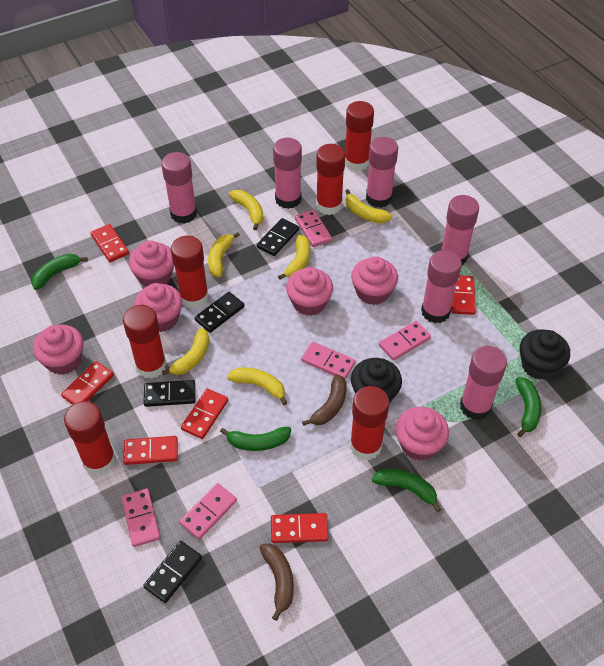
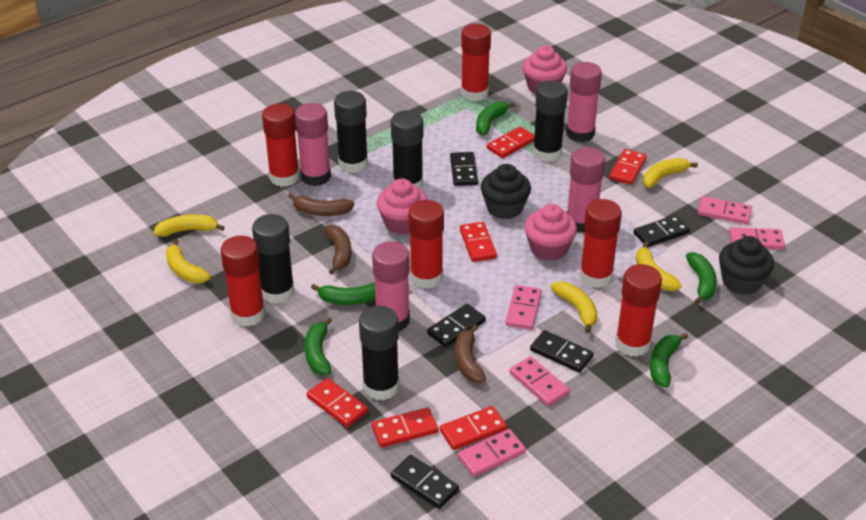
black domino: 4 -> 5
black glue stick: 0 -> 5
brown banana: 2 -> 3
green banana: 4 -> 5
pink cupcake: 6 -> 3
pink glue stick: 6 -> 4
yellow banana: 6 -> 5

